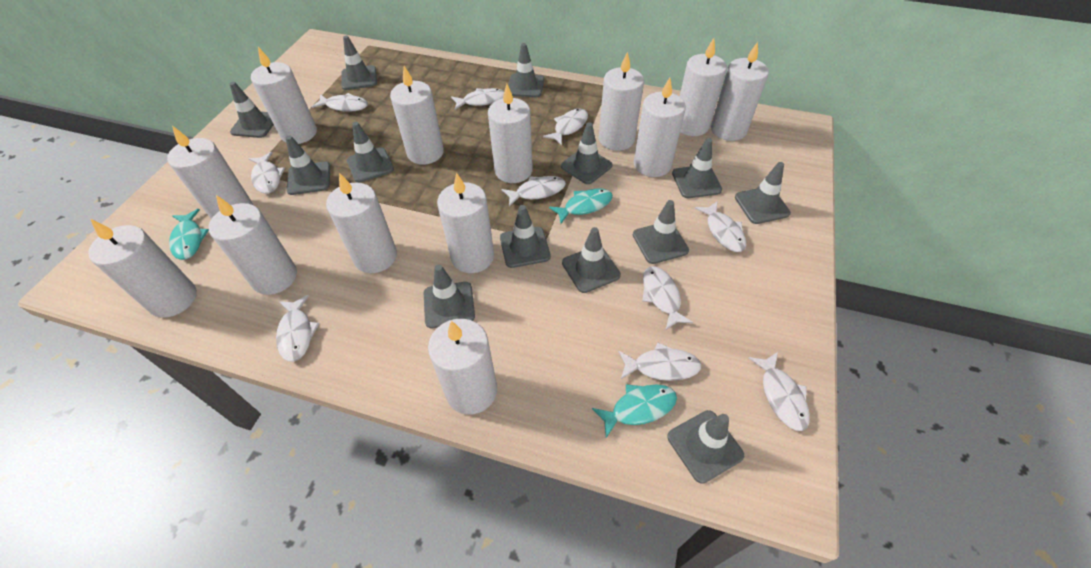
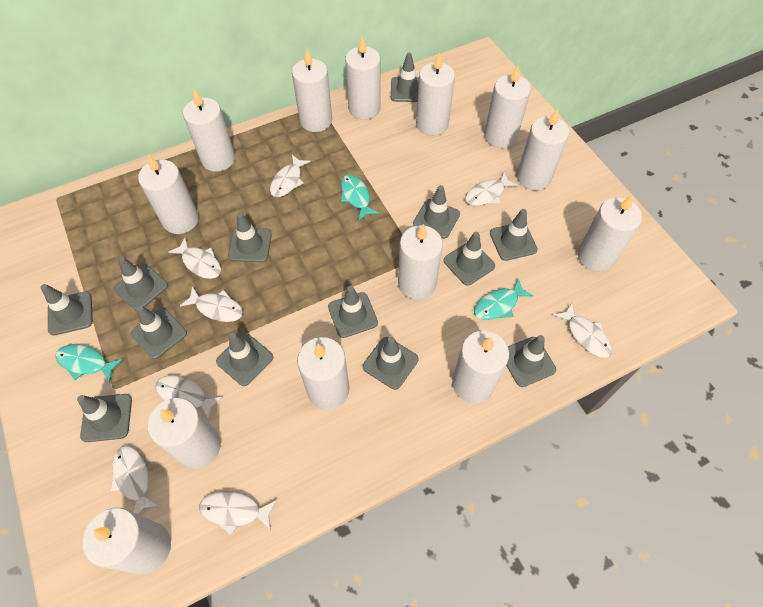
white fish: 10 -> 8

